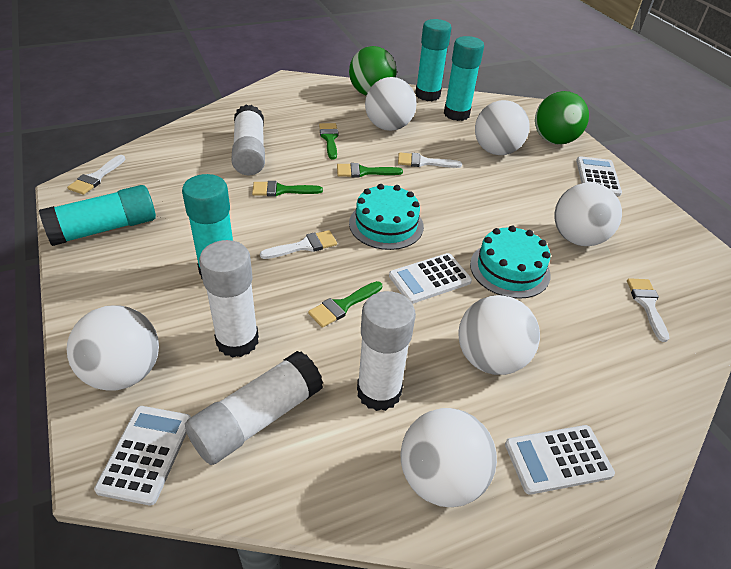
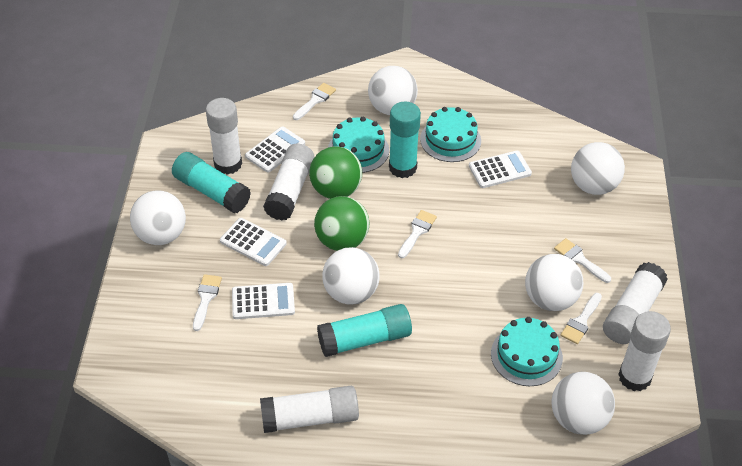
green brush: 4 -> 0
turquoise cake: 2 -> 3
turquoise glue stick: 4 -> 3
white brush: 4 -> 5
white glue stick: 4 -> 5

